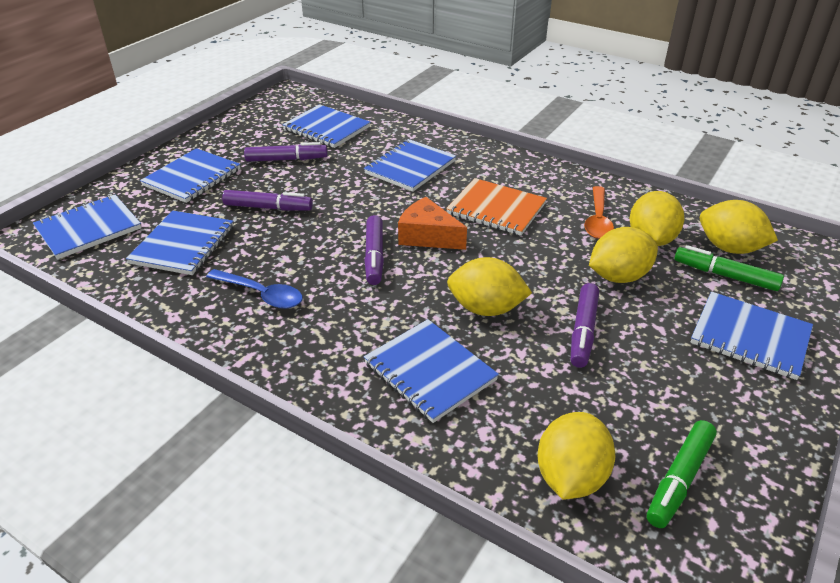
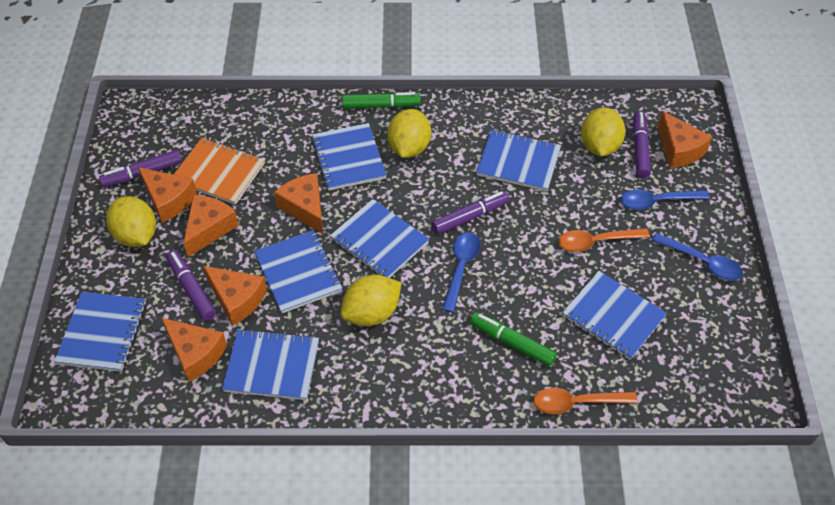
blue spoon: 1 -> 3
orange cheese: 1 -> 6
orange spoon: 1 -> 2
yellow lemon: 5 -> 4

